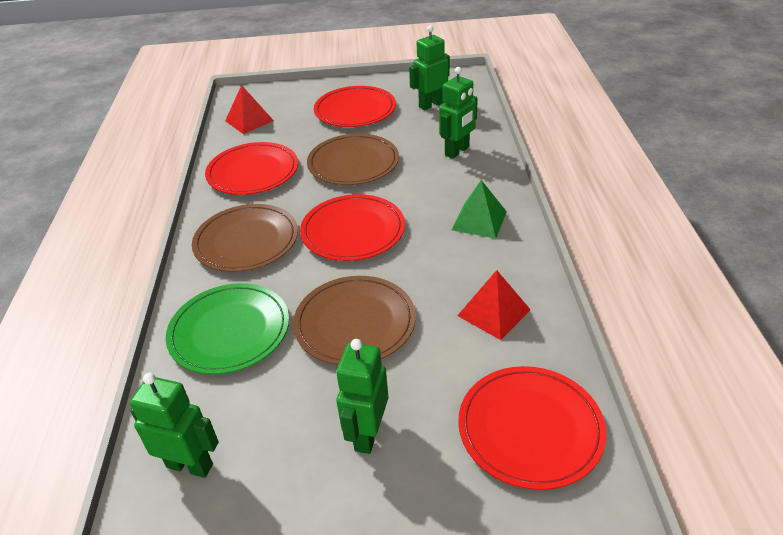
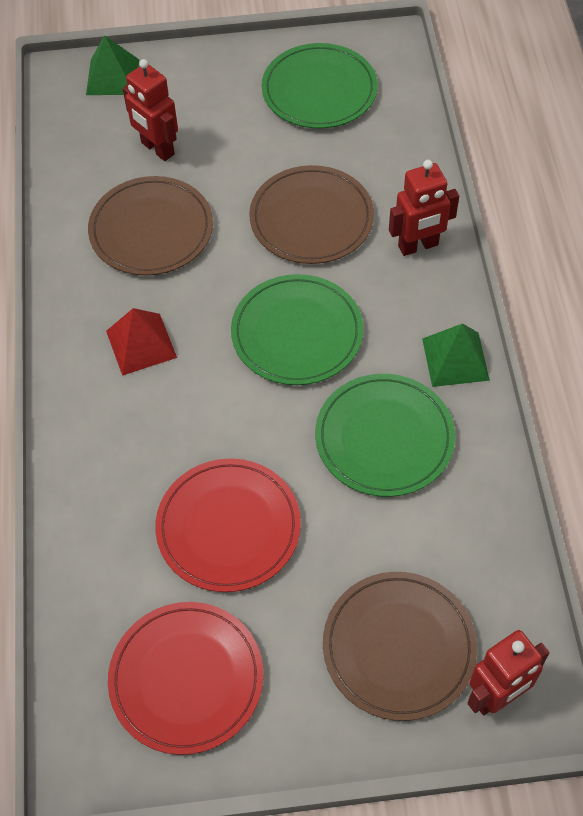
green plate: 1 -> 3
green pyramid: 1 -> 2
green robot: 4 -> 0
red plate: 4 -> 2
red pyramid: 2 -> 1
red robot: 0 -> 3

